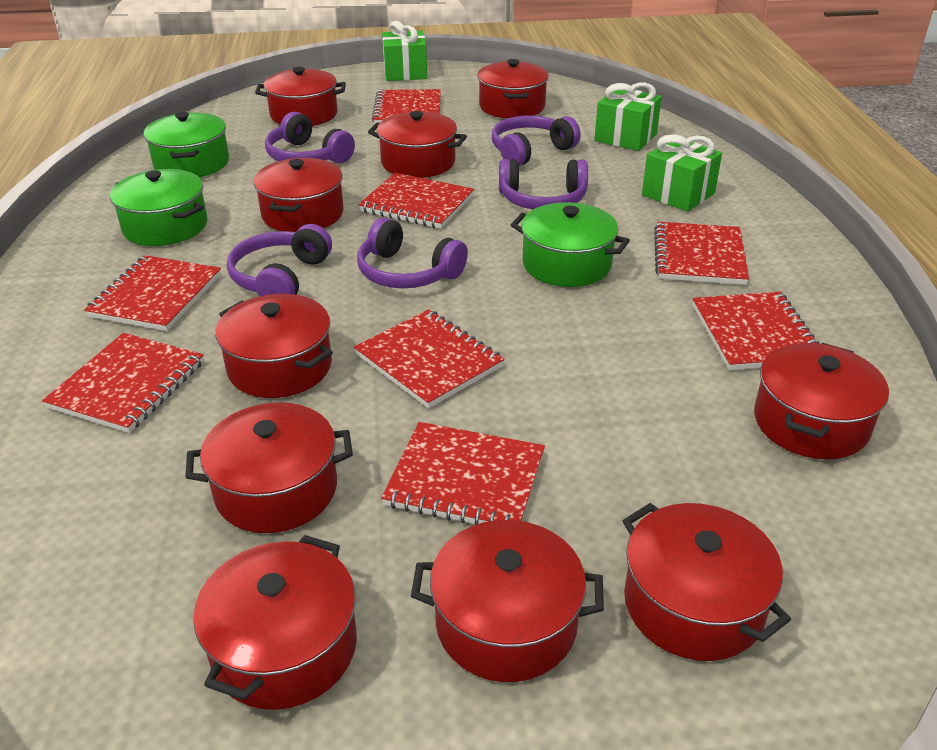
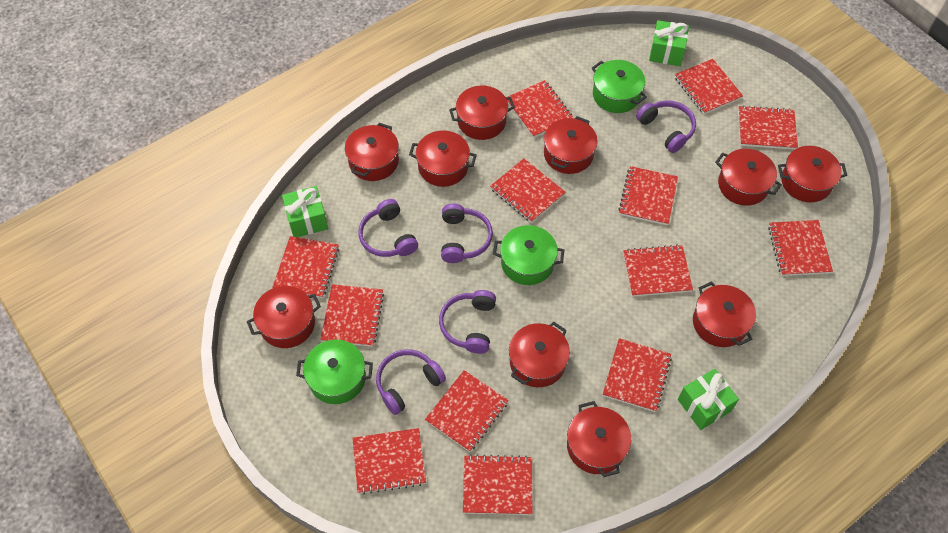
red notebook: 8 -> 13

